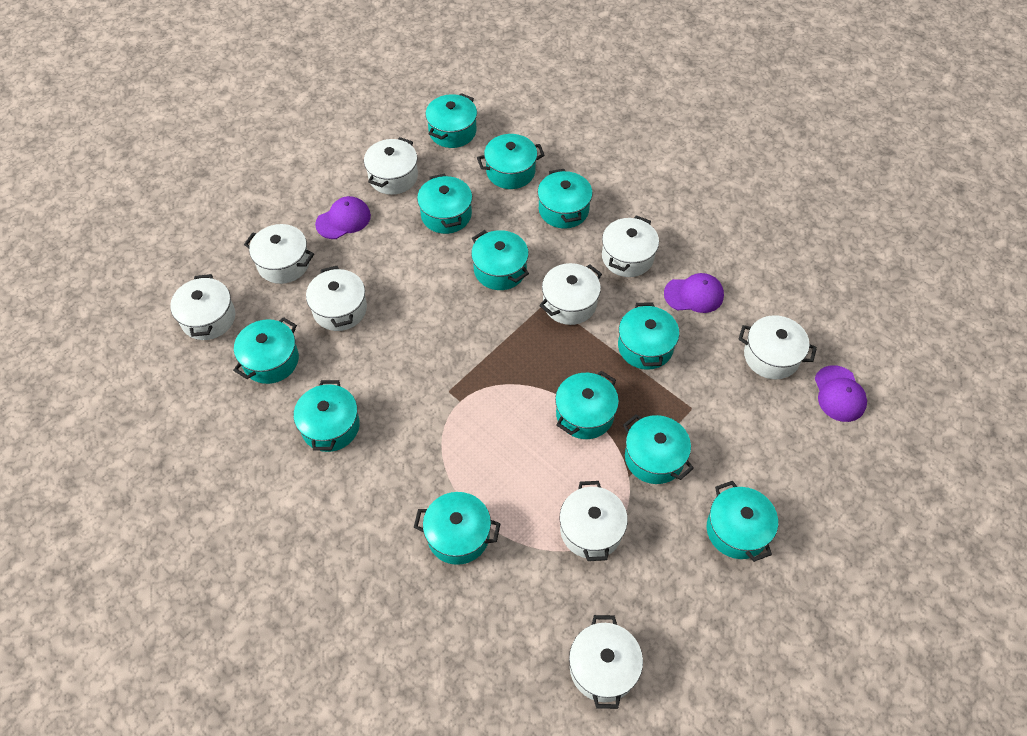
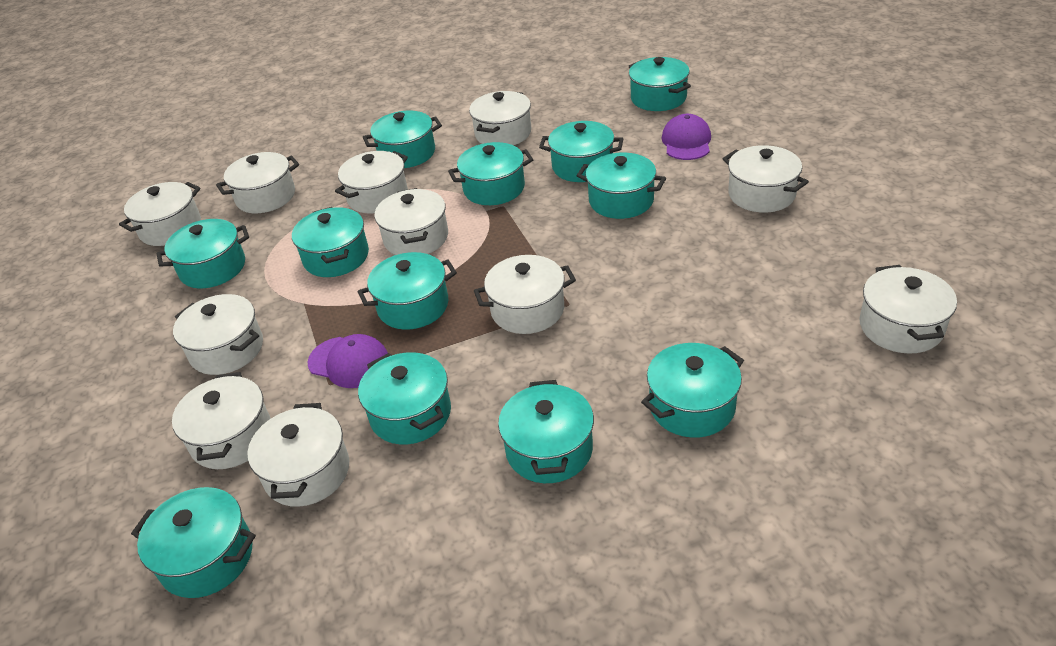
purple cap: 3 -> 2
white pot: 9 -> 11

